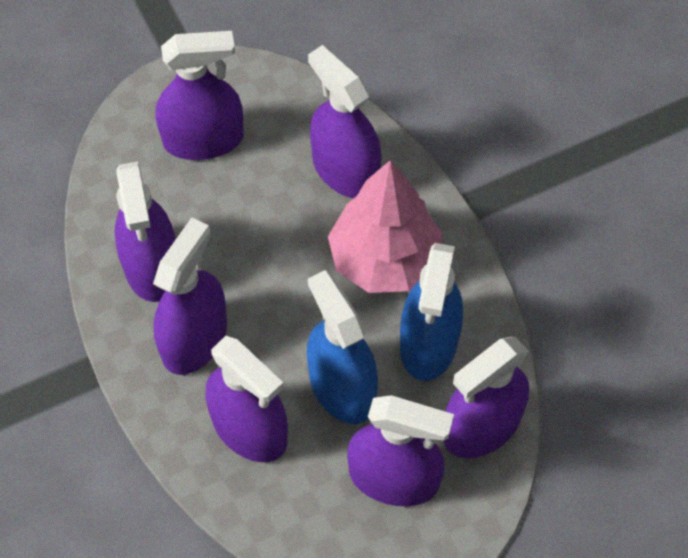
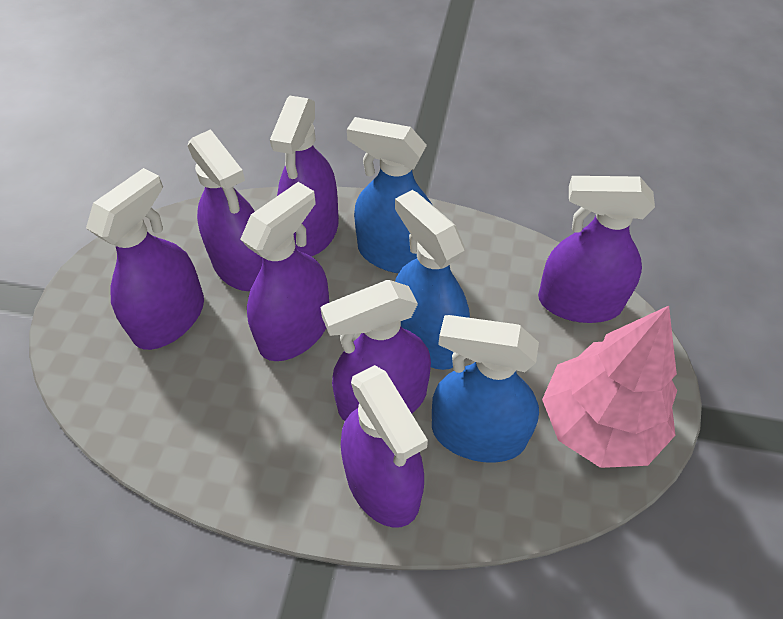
blue spray bottle: 2 -> 3

